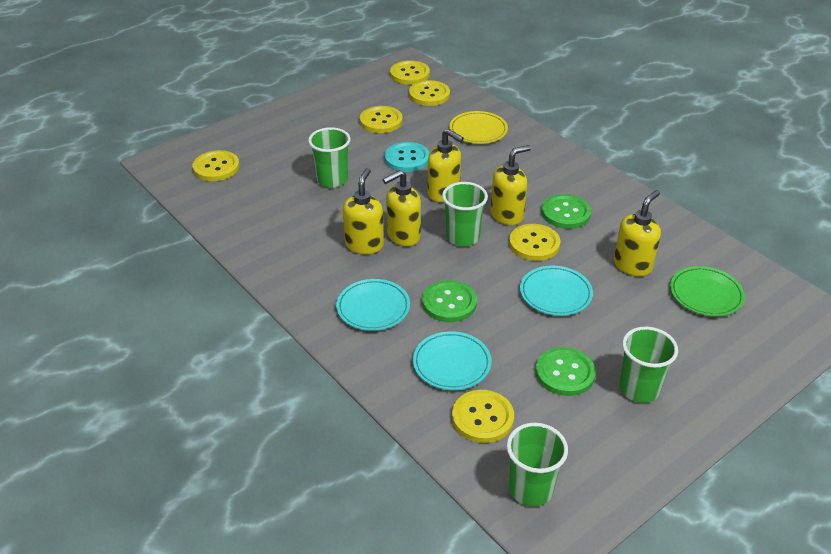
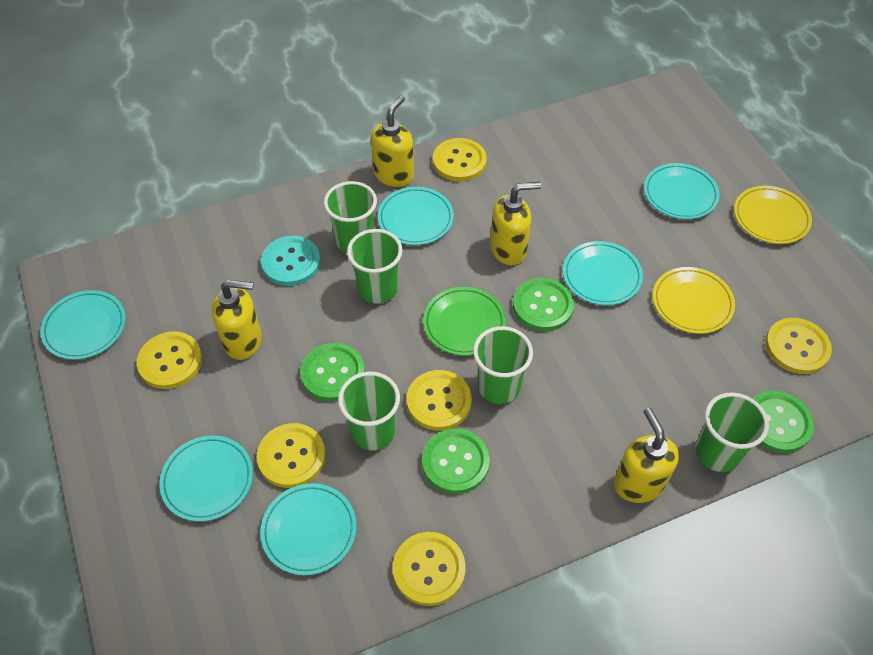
green button: 3 -> 4
green cup: 4 -> 5
turquoise plate: 3 -> 6
yellow plate: 1 -> 2
yellow soap dispenser: 5 -> 4

